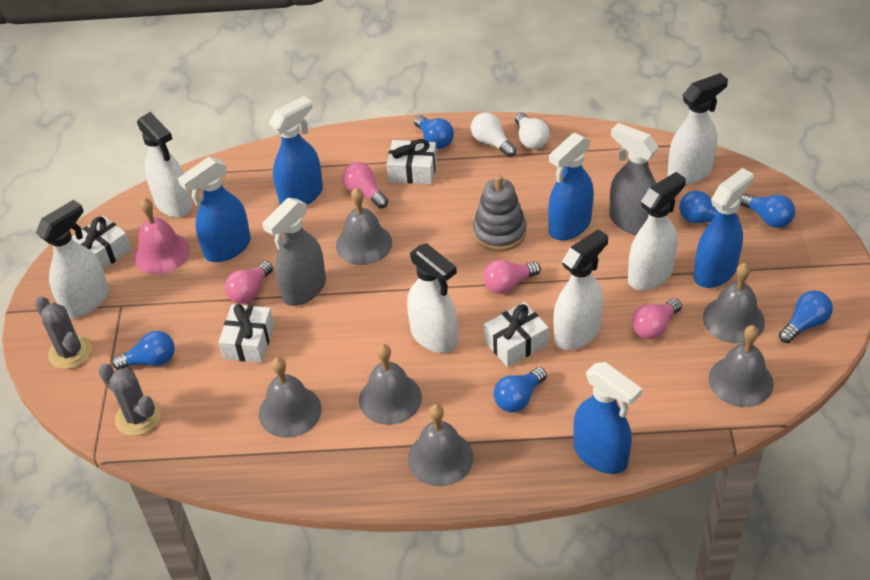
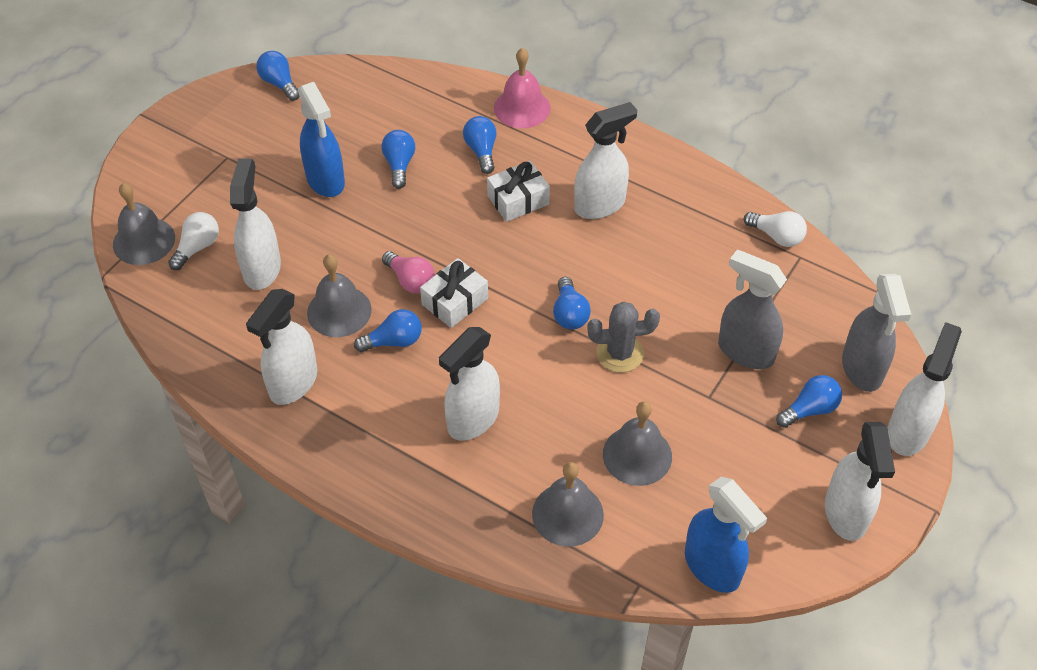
blue spray bottle: 5 -> 2
grey bell: 6 -> 4
grey cactus: 2 -> 1
grey stacking toy: 1 -> 0
pink light bulb: 4 -> 1
white gift: 4 -> 2

